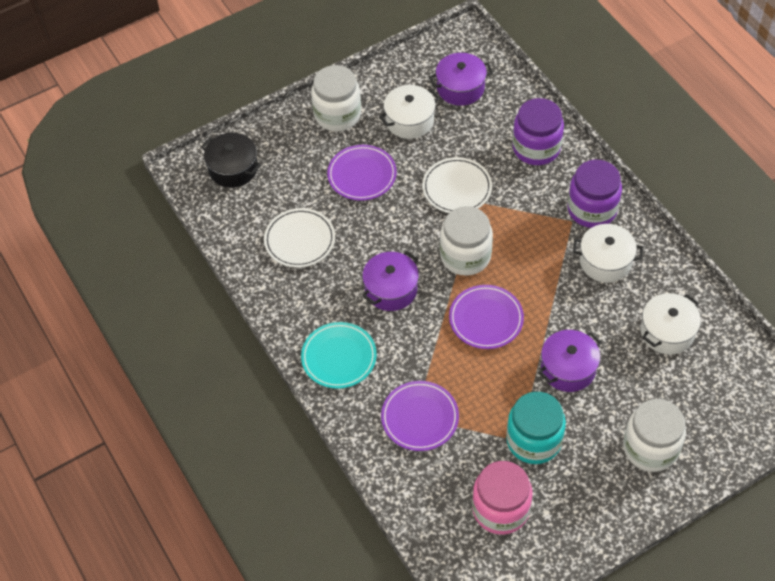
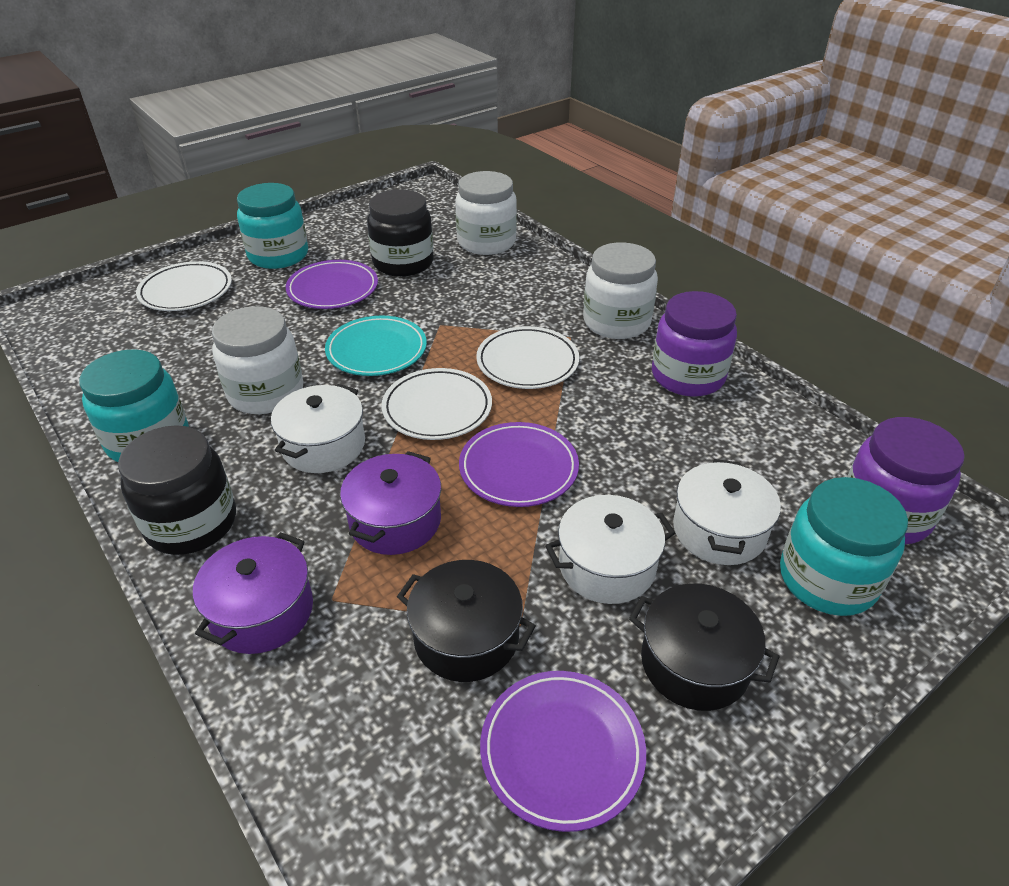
black jar: 0 -> 2
black pot: 1 -> 2
pink jar: 1 -> 0
purple pot: 3 -> 2
turquoise jar: 1 -> 3
white plate: 2 -> 3

